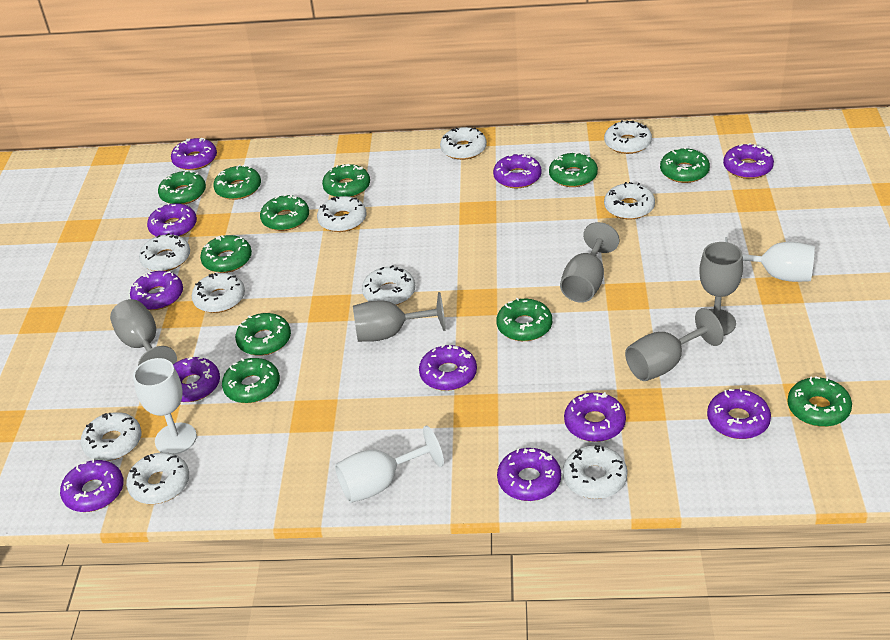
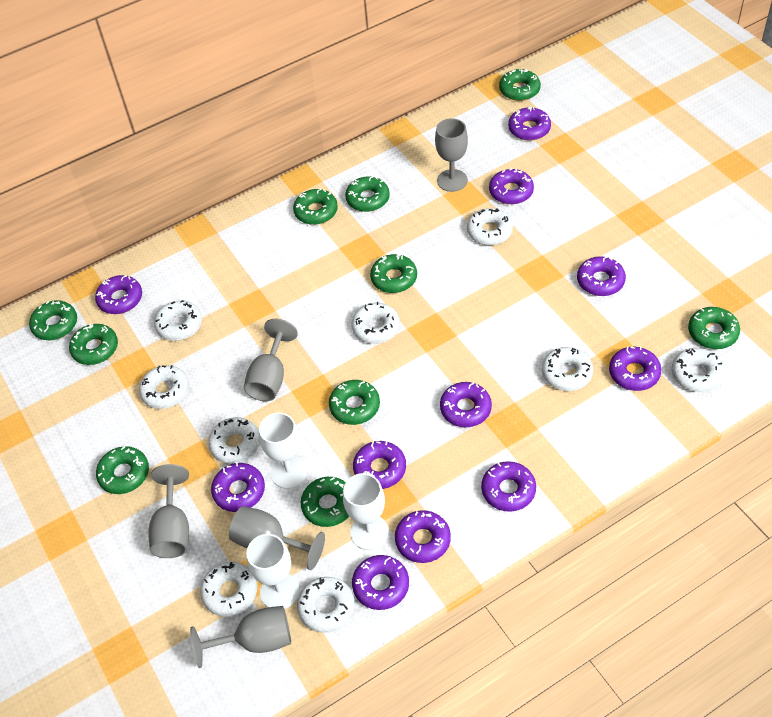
green donut: 11 -> 10
white donut: 10 -> 9

